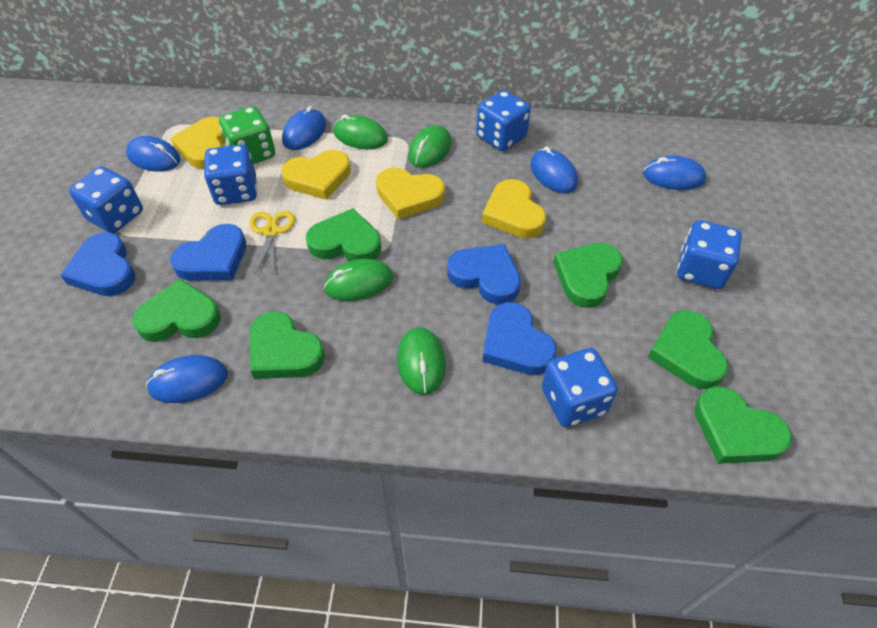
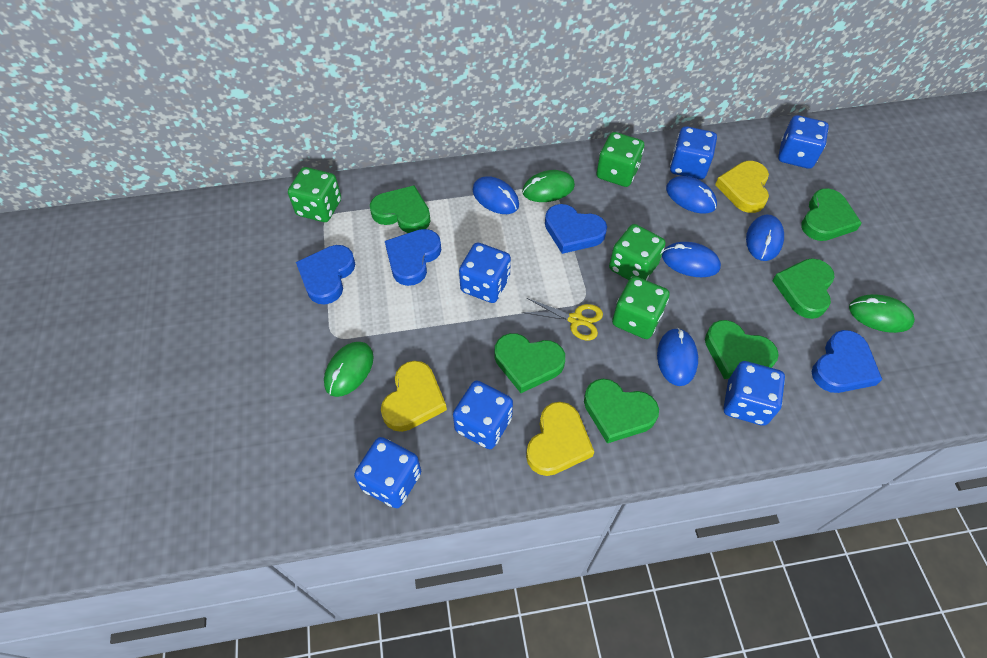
blue dice: 5 -> 6
green dice: 1 -> 4
green mouse: 4 -> 3
yellow heart: 4 -> 3

